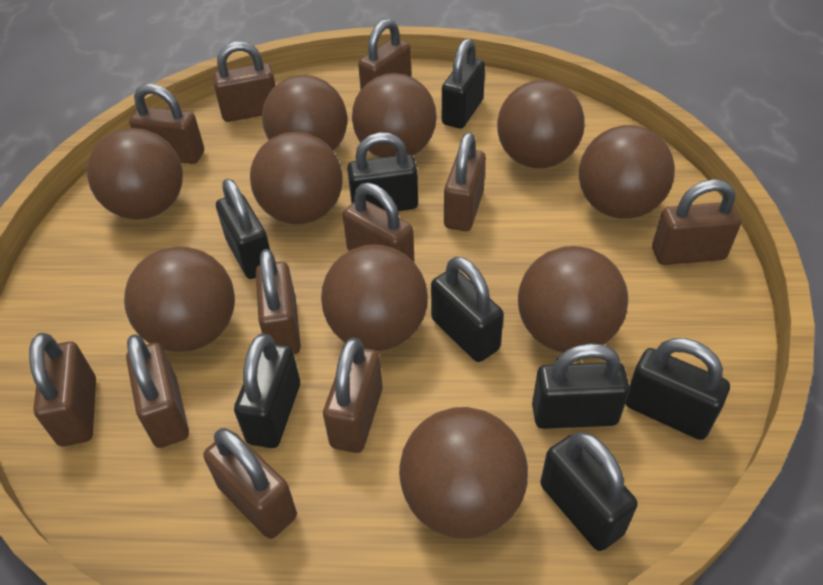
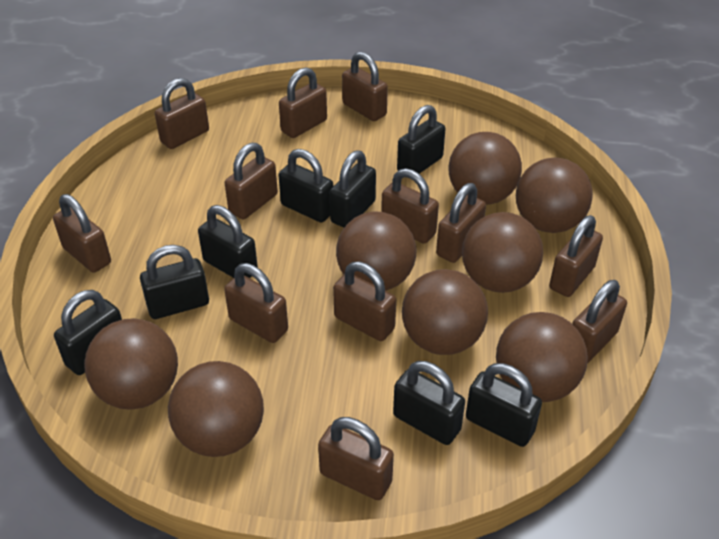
brown ball: 10 -> 8
brown padlock: 11 -> 12

